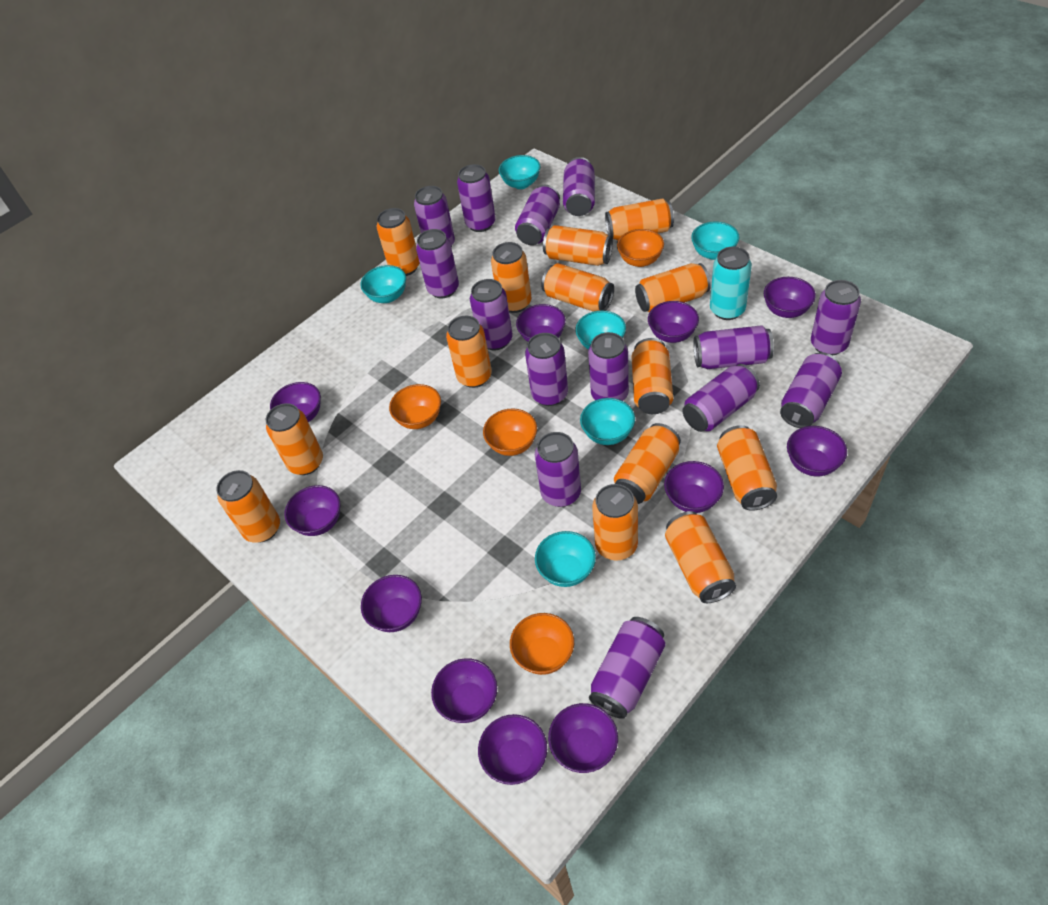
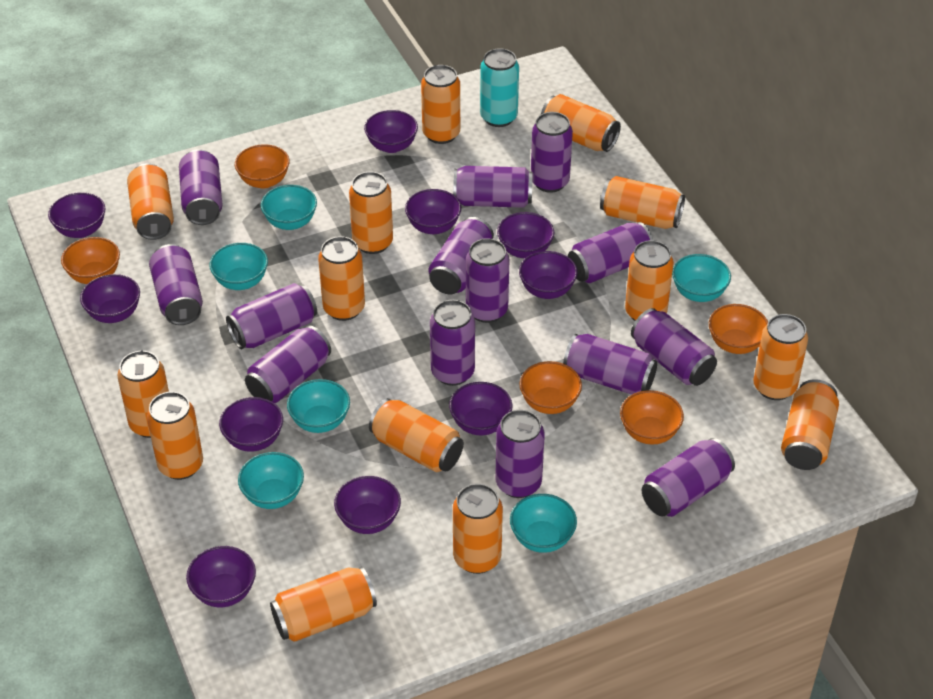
orange bowl: 4 -> 5
purple bowl: 11 -> 10

